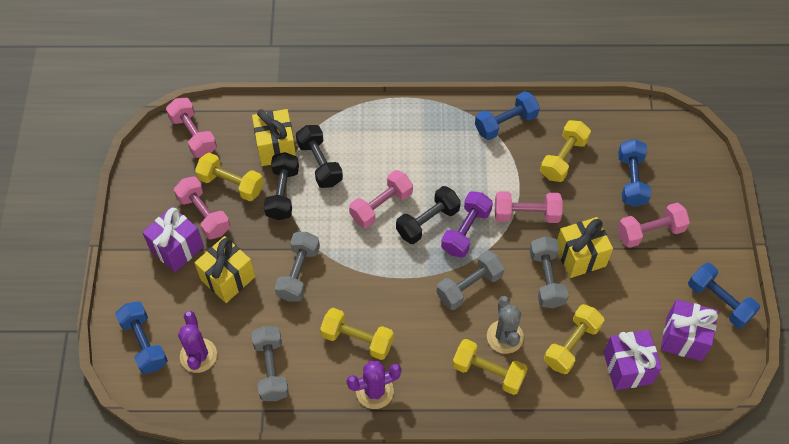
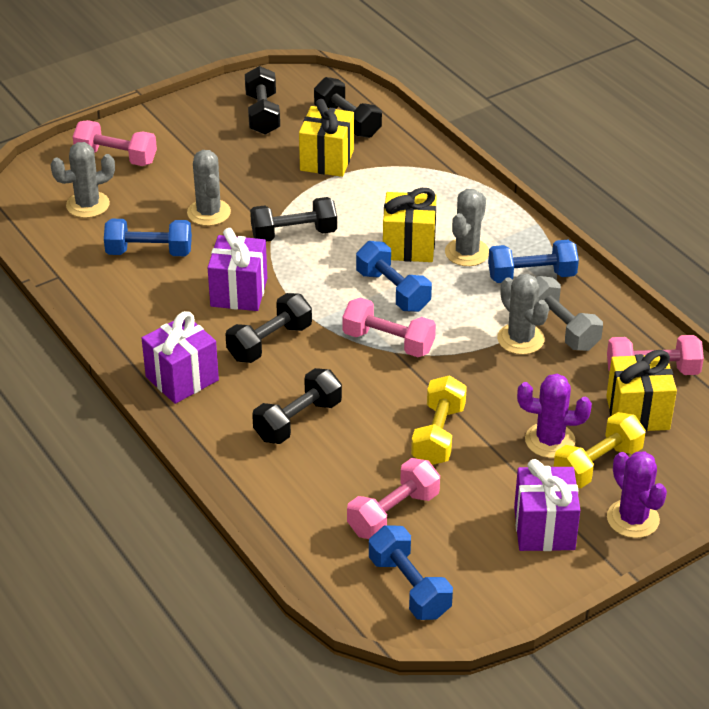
black dumbbell: 3 -> 5
grey cactus: 1 -> 4
grey dumbbell: 4 -> 1
pink dumbbell: 5 -> 4
purple dumbbell: 1 -> 0
yellow dumbbell: 5 -> 2

